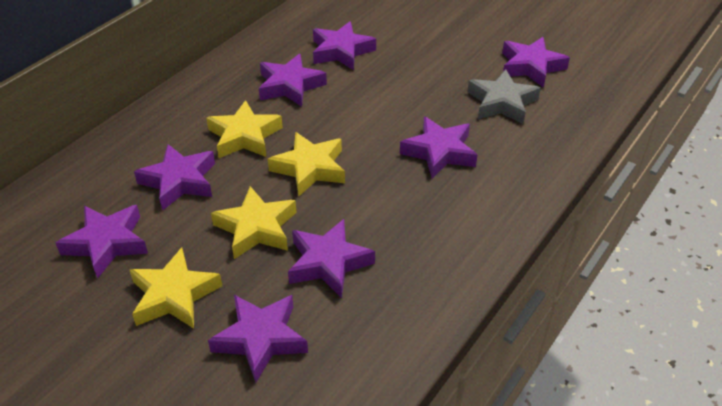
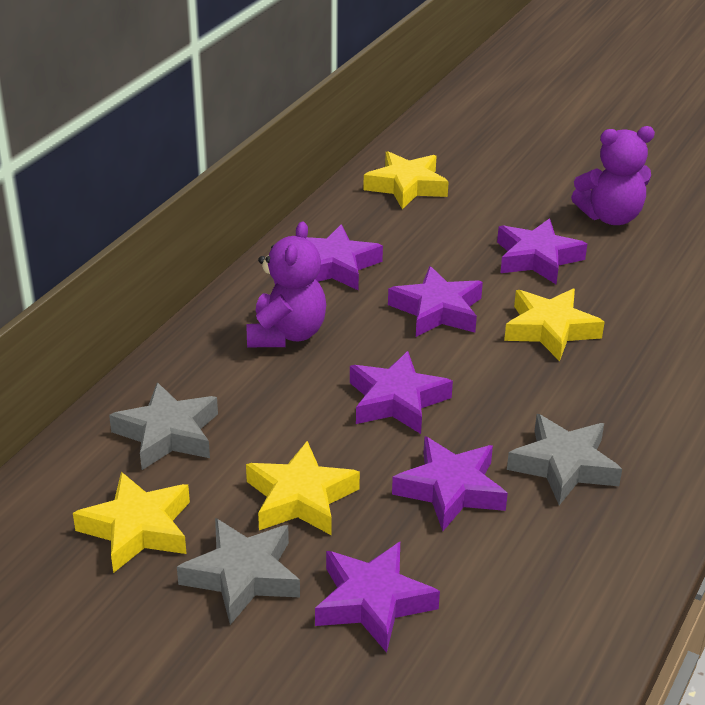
grey star: 1 -> 3
purple star: 8 -> 6
purple teddy bear: 0 -> 2

